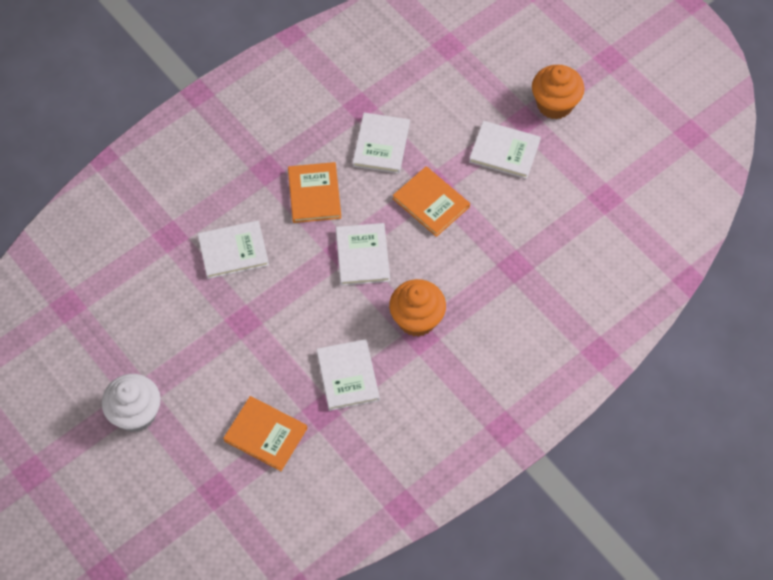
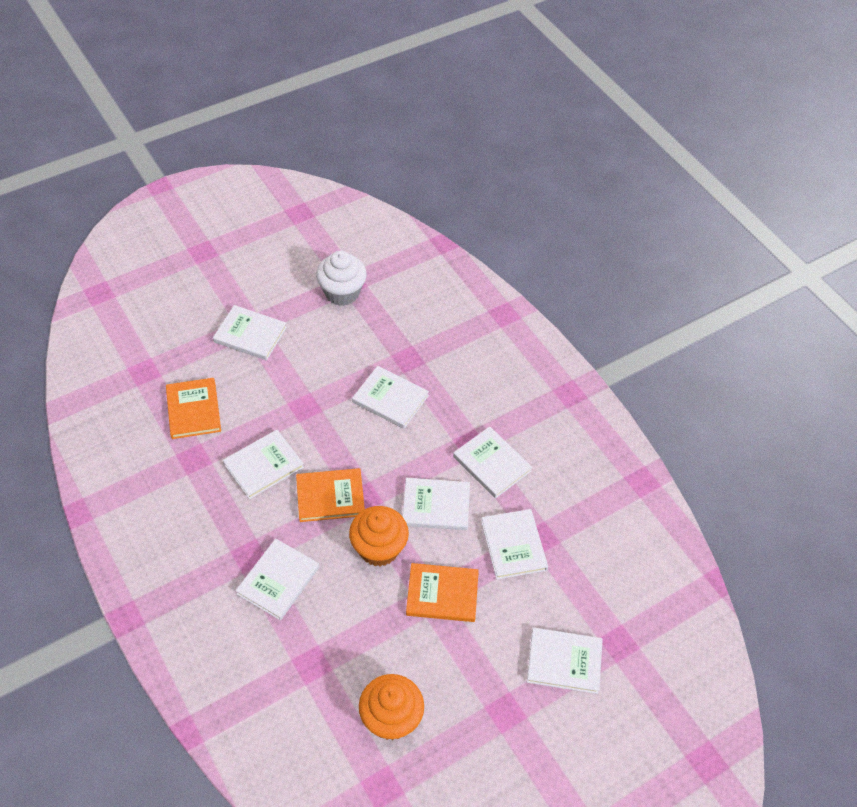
white book: 5 -> 8

